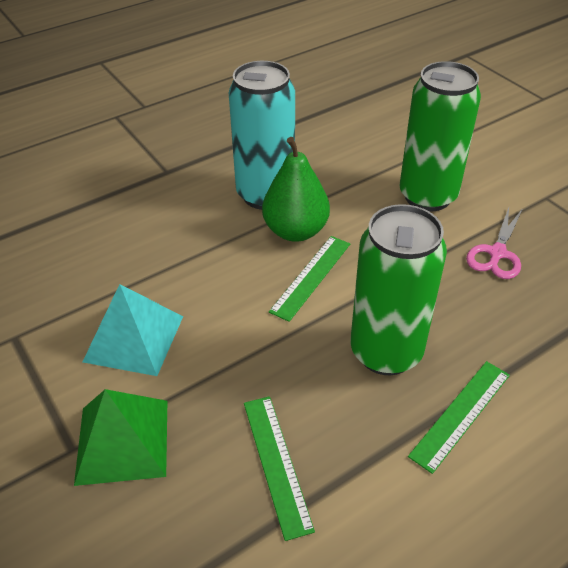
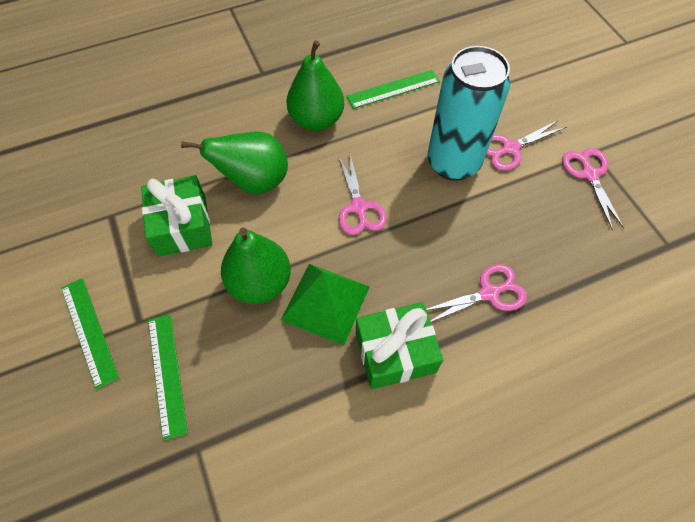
green can: 2 -> 0
green gift: 0 -> 2
green pear: 1 -> 3
pink scissors: 1 -> 4
turquoise pyramid: 1 -> 0

